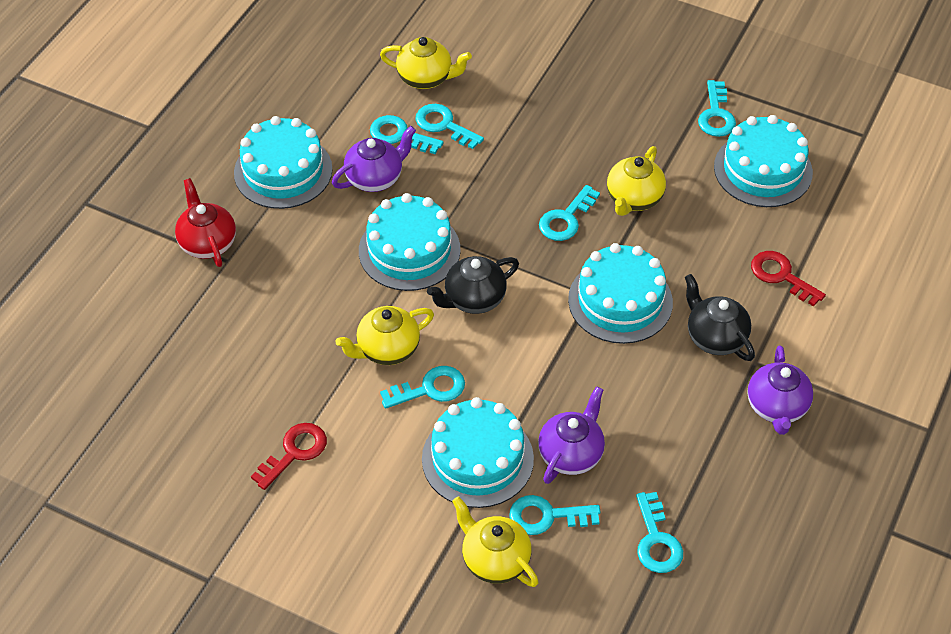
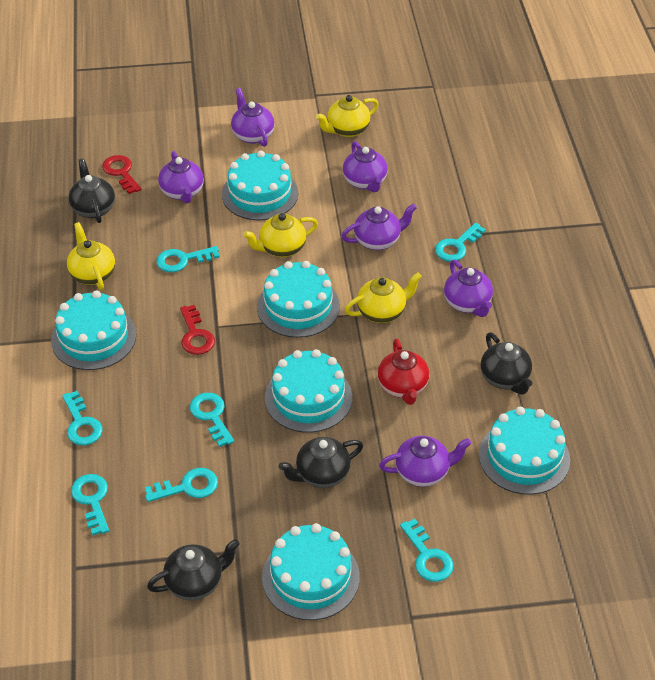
black teapot: 2 -> 4
purple teapot: 3 -> 6
turquoise cake: 5 -> 6

